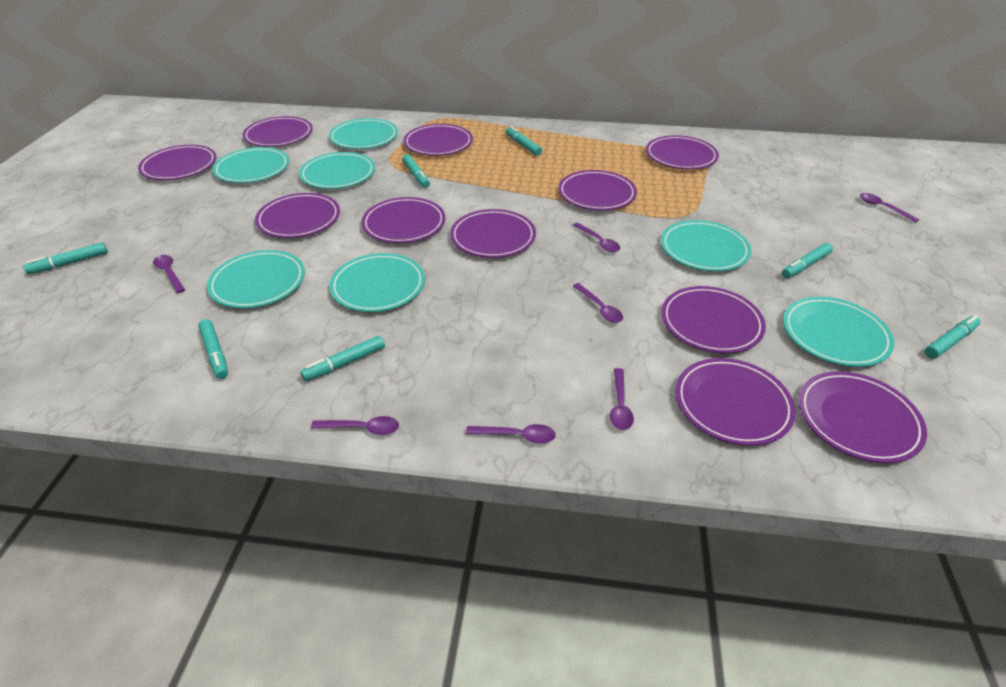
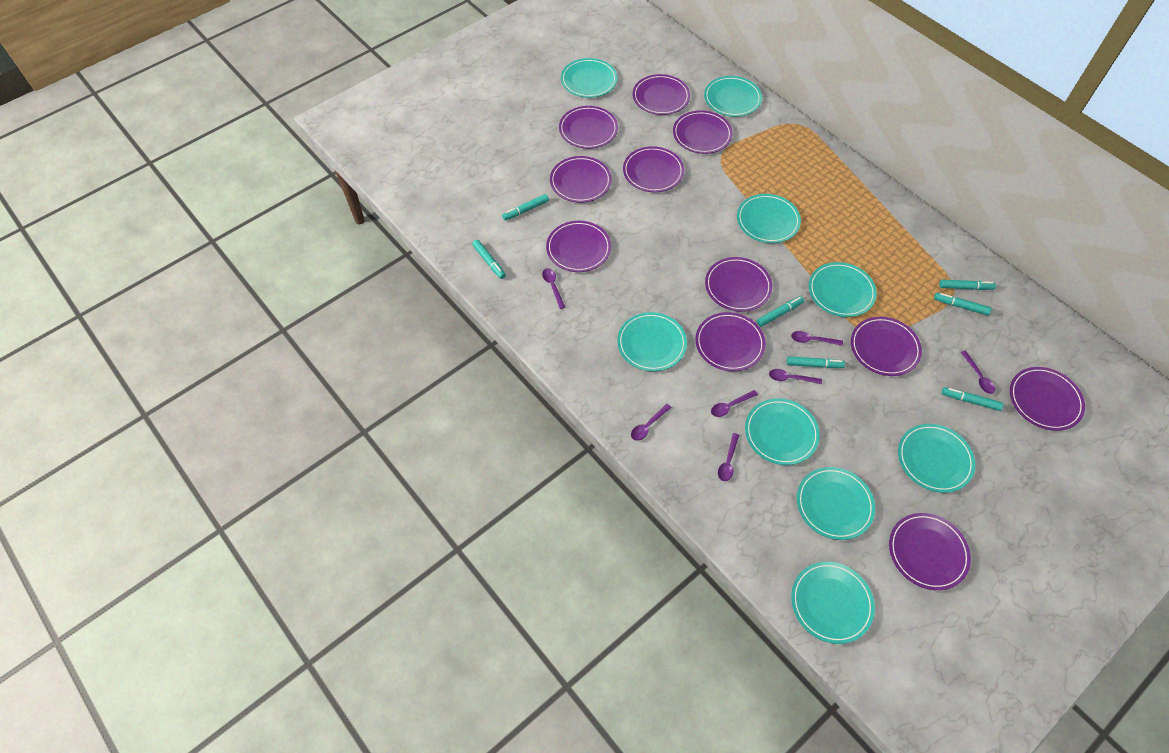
turquoise plate: 7 -> 9

